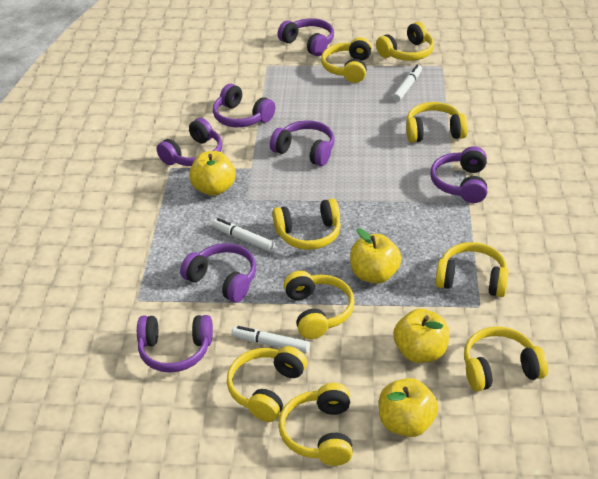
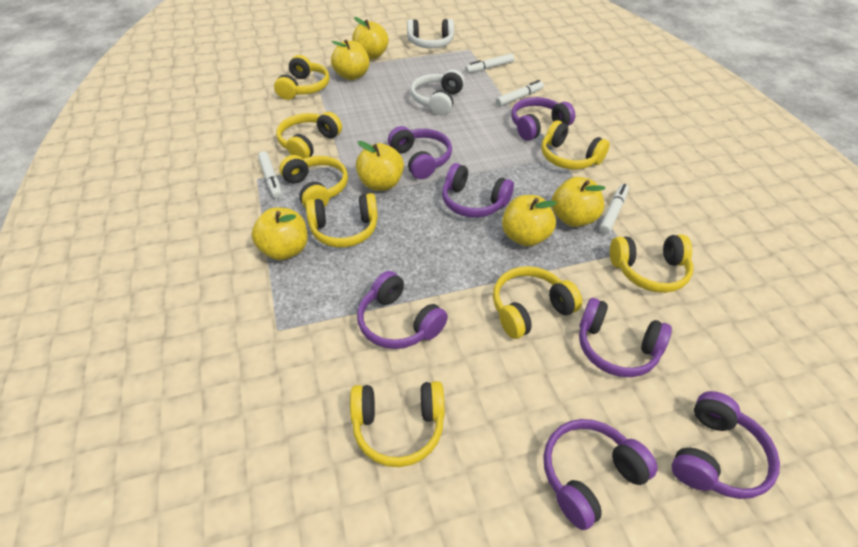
white headphones: 0 -> 2
white marker: 3 -> 4
yellow apple: 4 -> 6
yellow headphones: 9 -> 8

